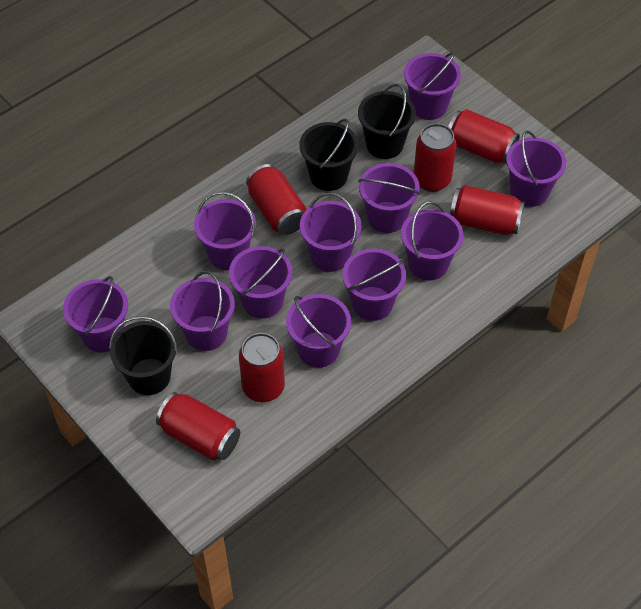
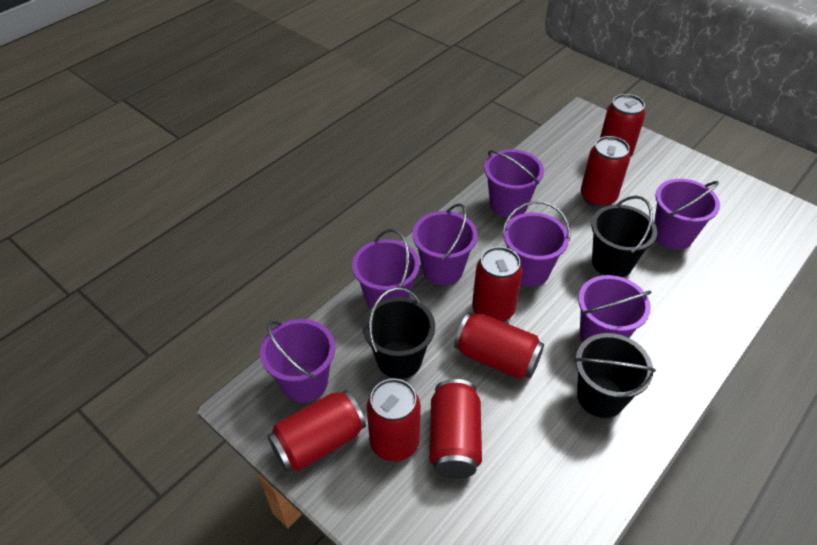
purple bucket: 11 -> 7
red can: 6 -> 7

